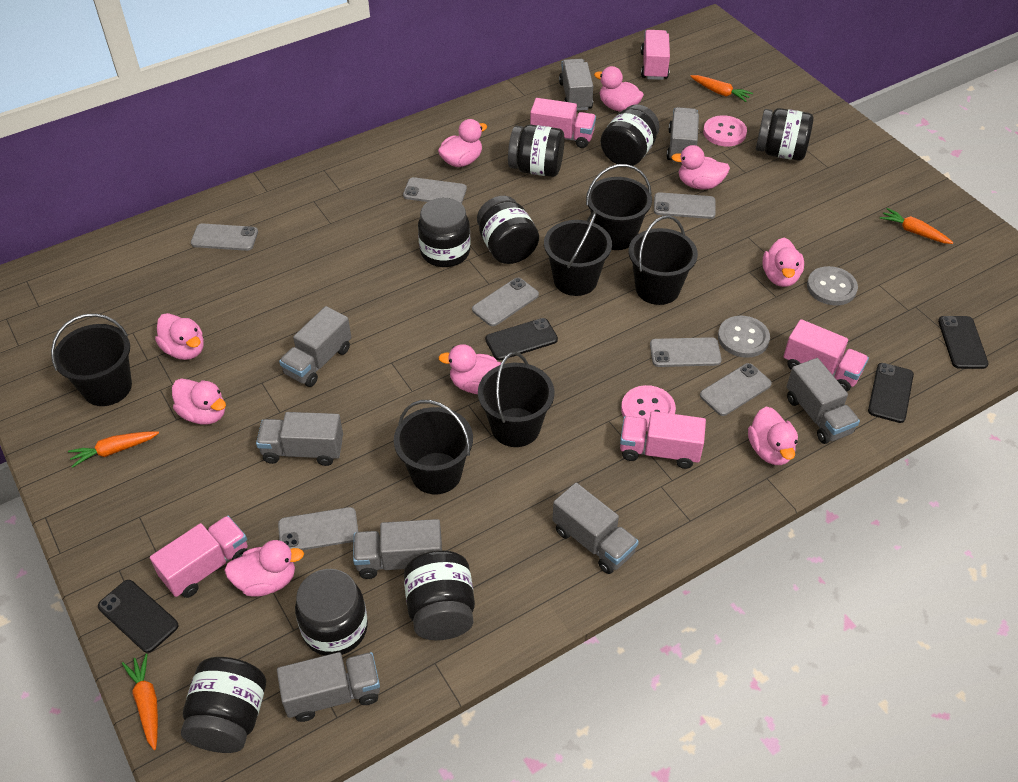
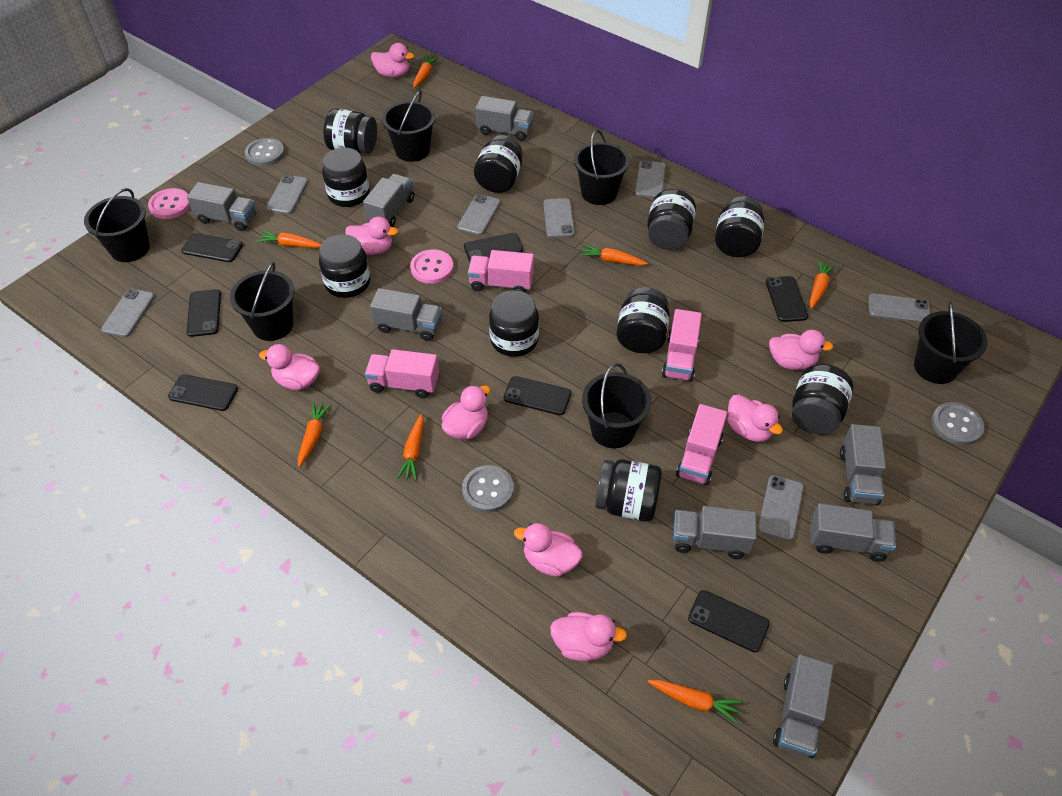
black jar: 8 -> 10
black phone: 4 -> 7
grey button: 2 -> 3
orange carrot: 4 -> 7
pink duck: 9 -> 8
pink truck: 5 -> 4

